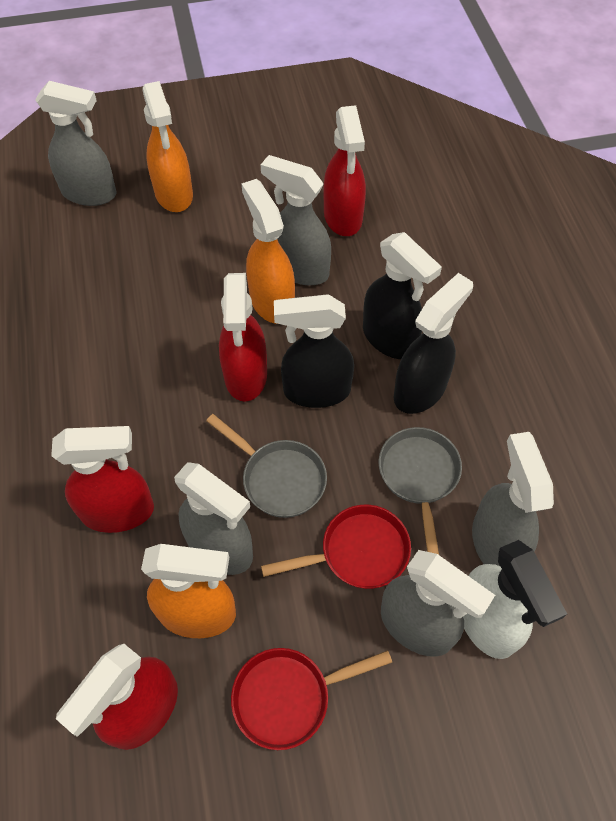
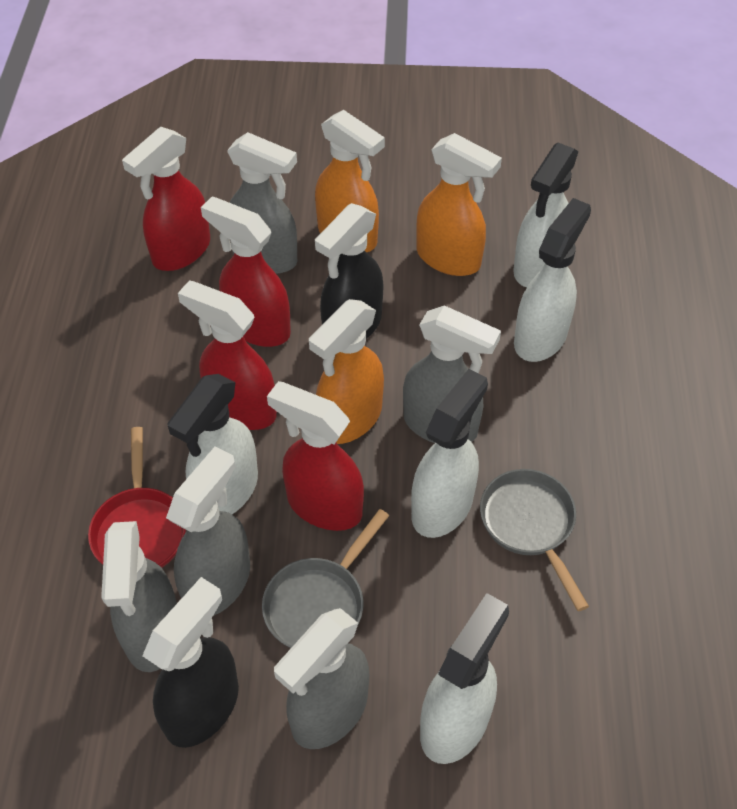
black spray bottle: 3 -> 2
red pan: 2 -> 1
white spray bottle: 1 -> 5

